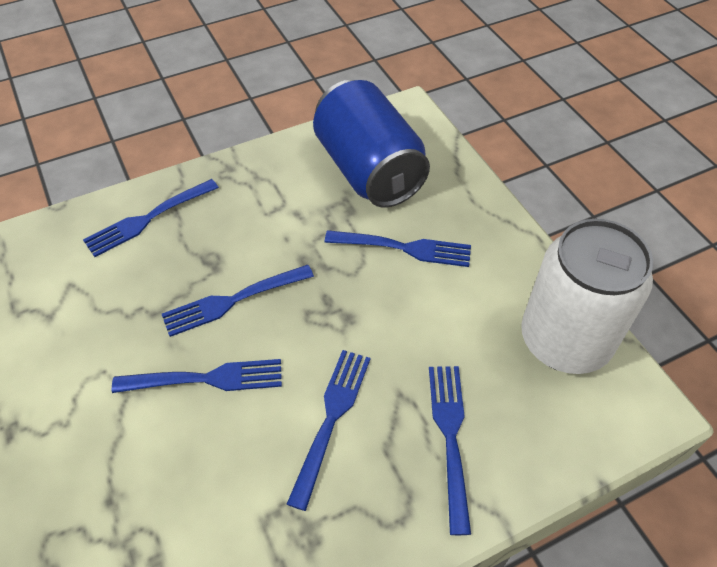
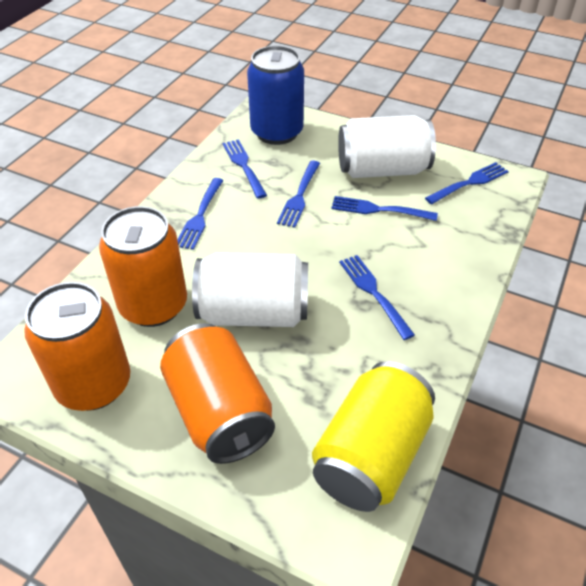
orange can: 0 -> 3
white can: 1 -> 2
yellow can: 0 -> 1

